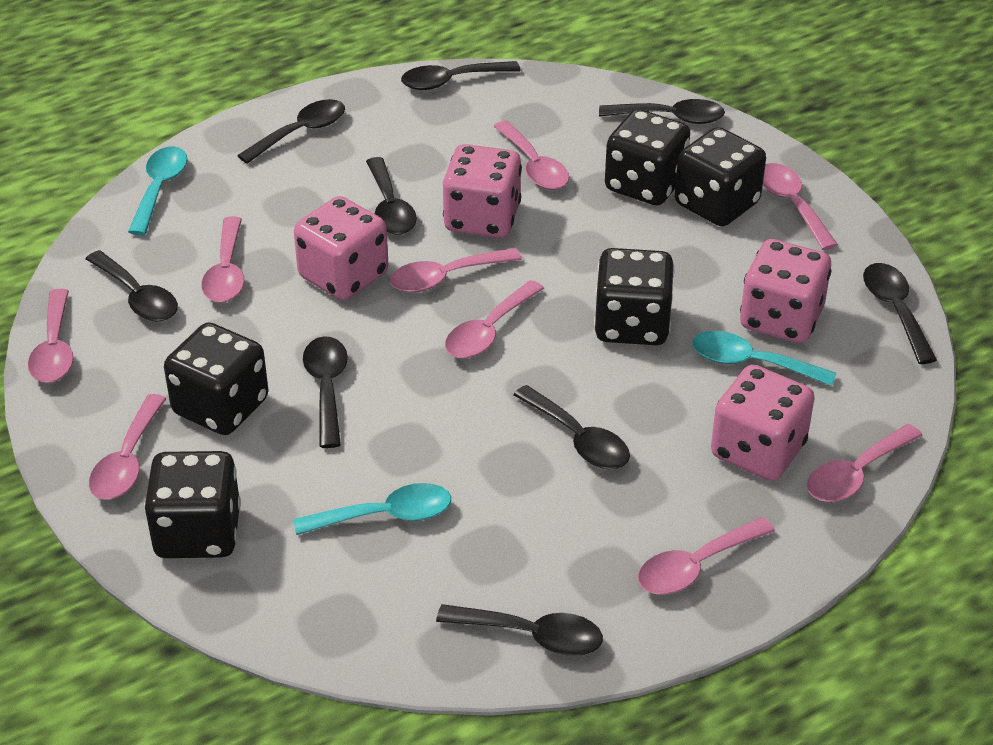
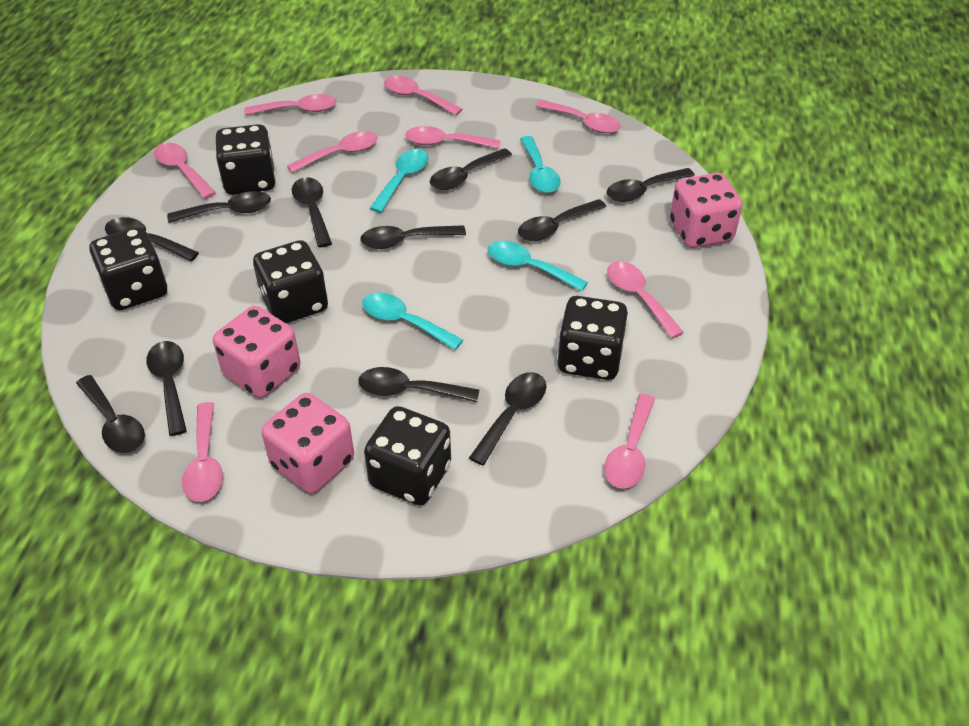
black spoon: 9 -> 11
pink dice: 4 -> 3
turquoise spoon: 3 -> 4

